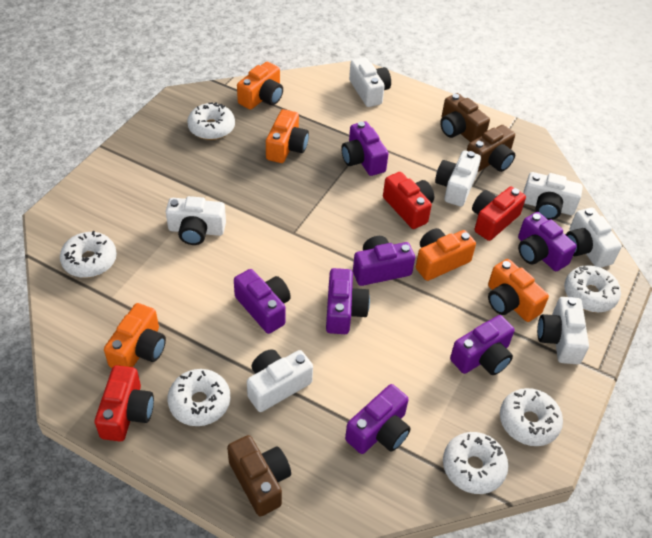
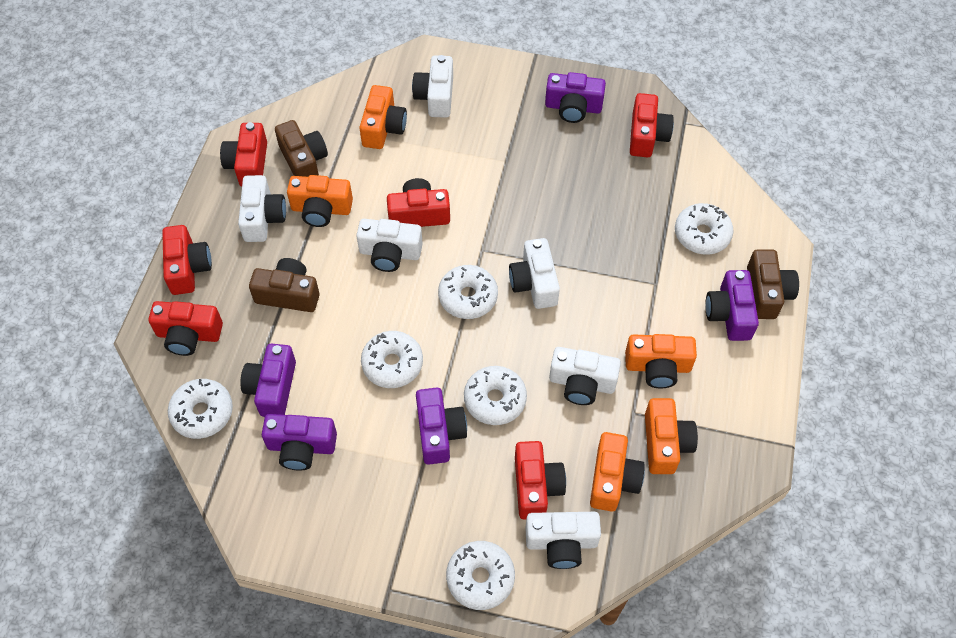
purple camera: 7 -> 5
red camera: 3 -> 6
white camera: 7 -> 6

